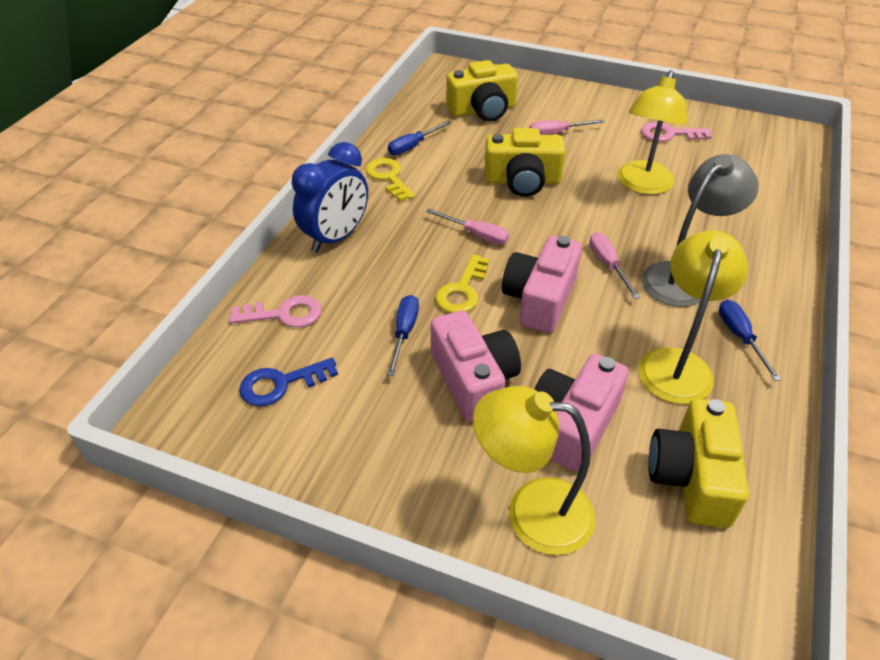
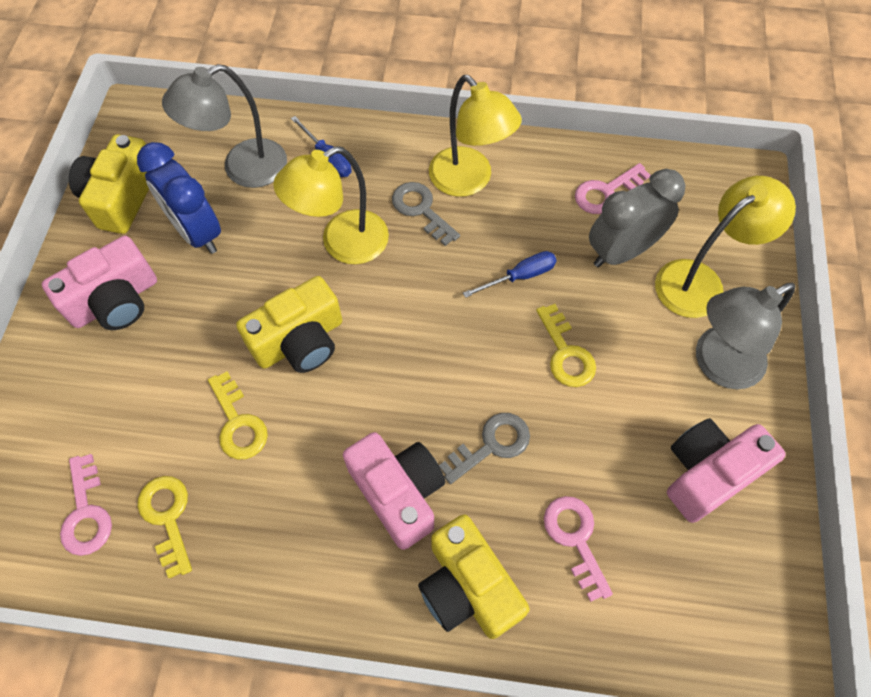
blue key: 1 -> 0
blue screwdriver: 3 -> 2
grey clock: 0 -> 1
grey key: 0 -> 2
grey lamp: 1 -> 2
pink key: 2 -> 3
pink screwdriver: 3 -> 0
yellow key: 2 -> 3

